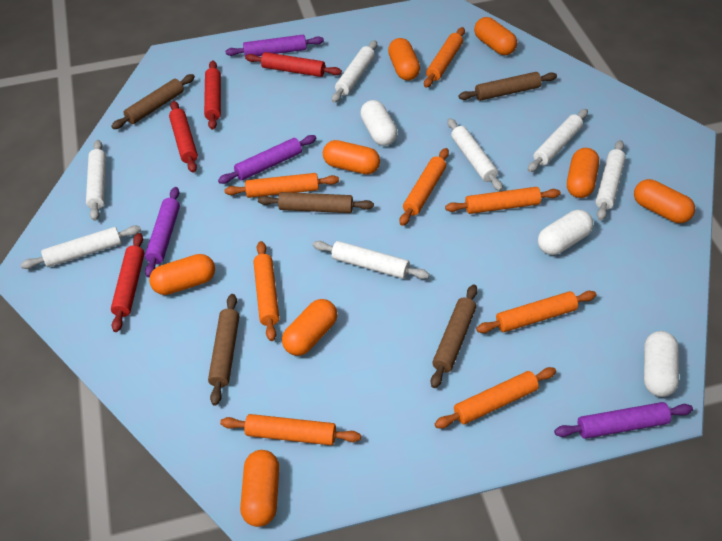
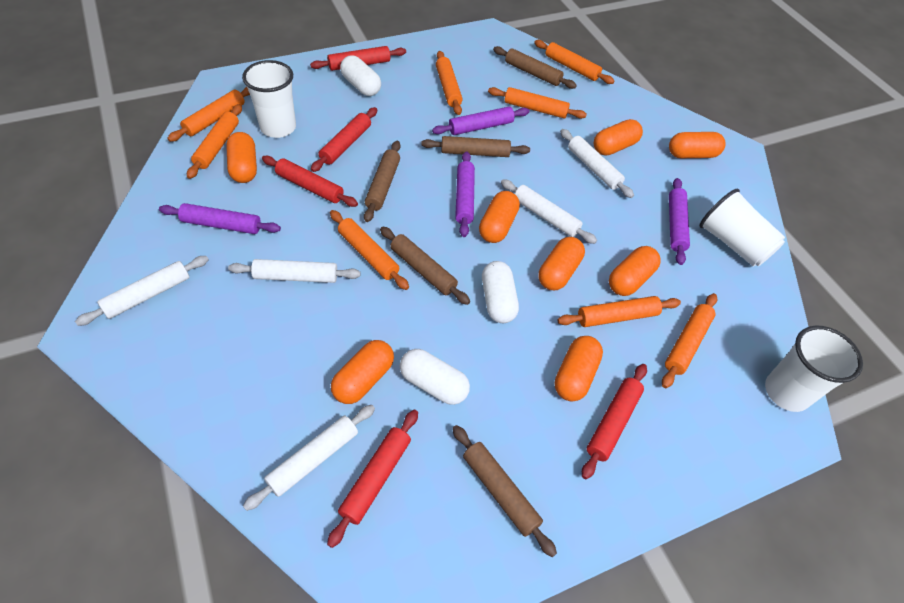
red rolling pin: 4 -> 5
white cup: 0 -> 3
white rolling pin: 7 -> 5

